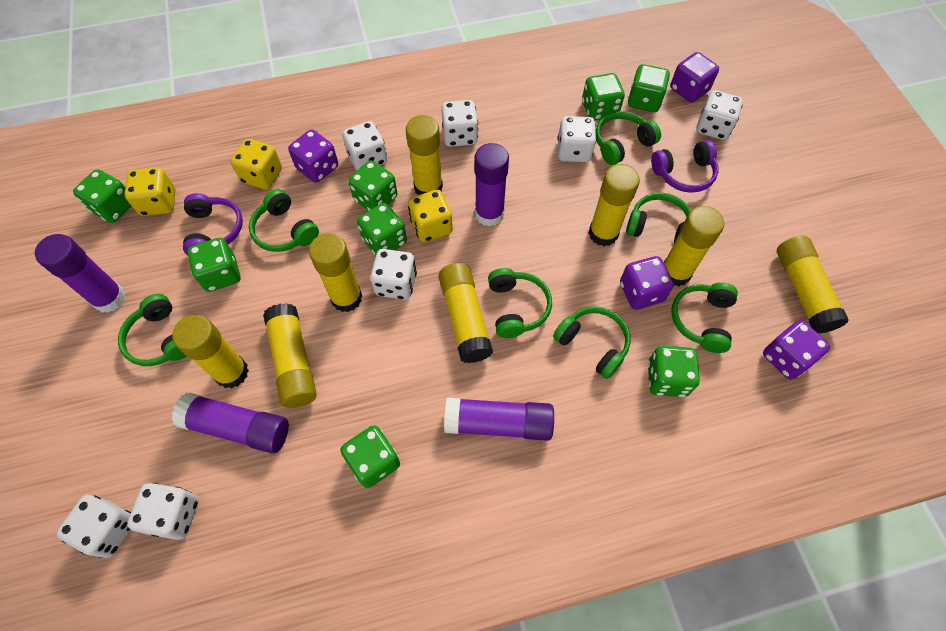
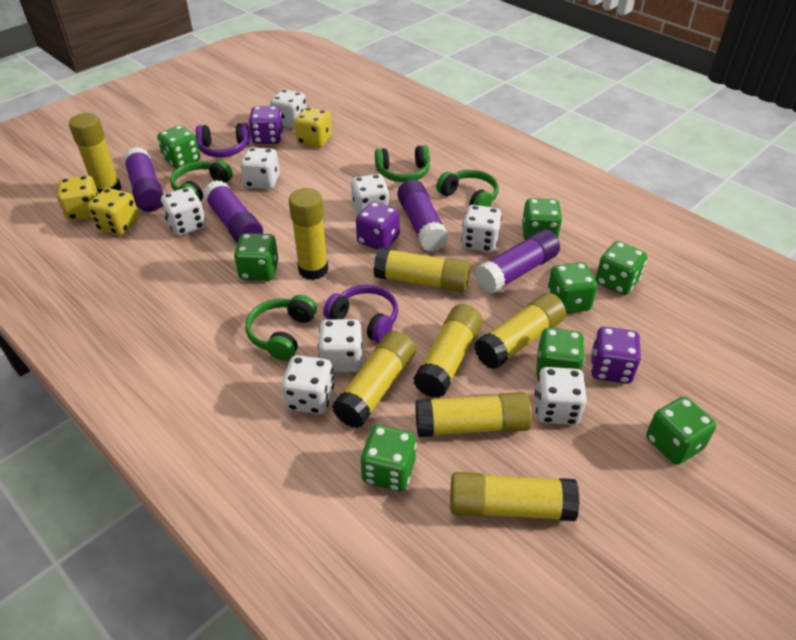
green headphones: 7 -> 4
purple dice: 4 -> 3
white dice: 7 -> 8

